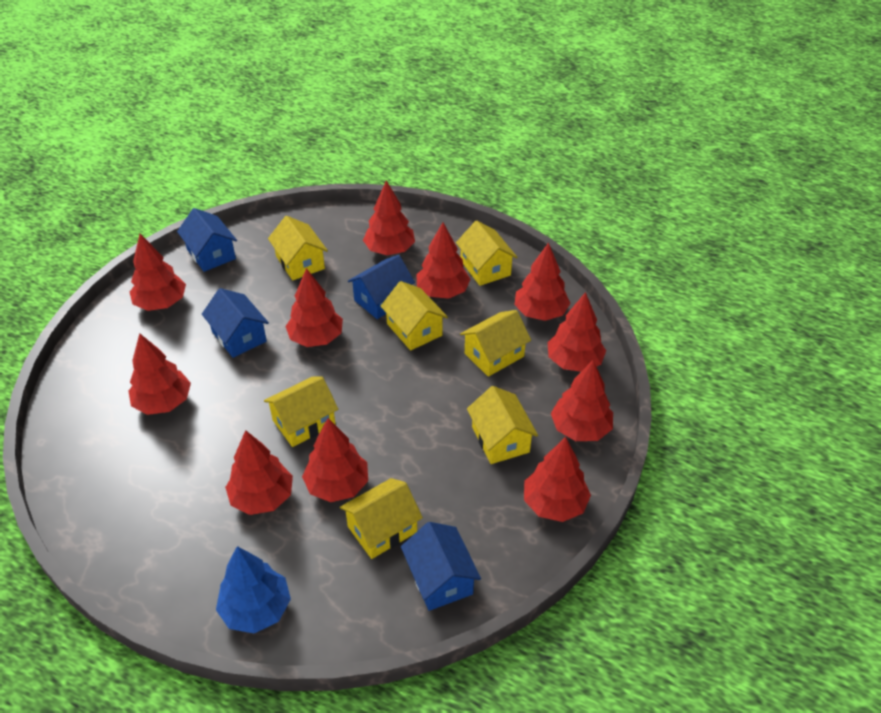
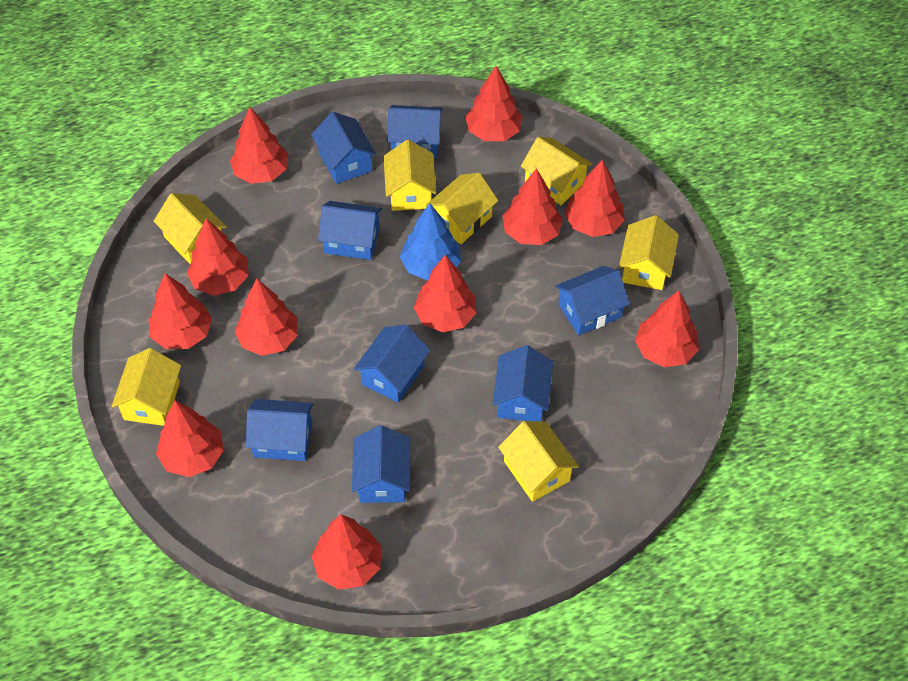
blue house: 4 -> 8

